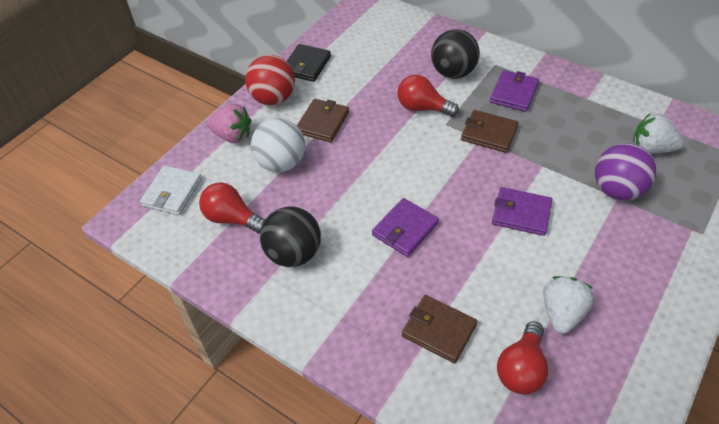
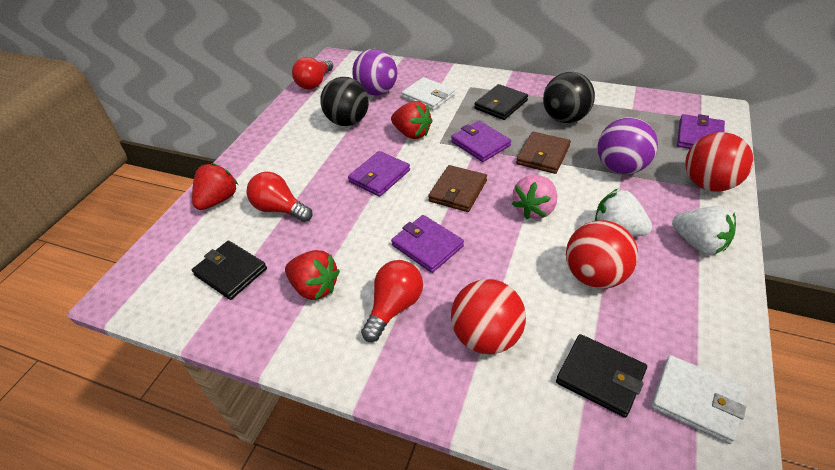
black wallet: 1 -> 3
brown wallet: 3 -> 2
purple ball: 1 -> 2
purple wallet: 3 -> 4
red ball: 1 -> 3
red strawberry: 0 -> 3
white ball: 1 -> 0
white wallet: 1 -> 2

